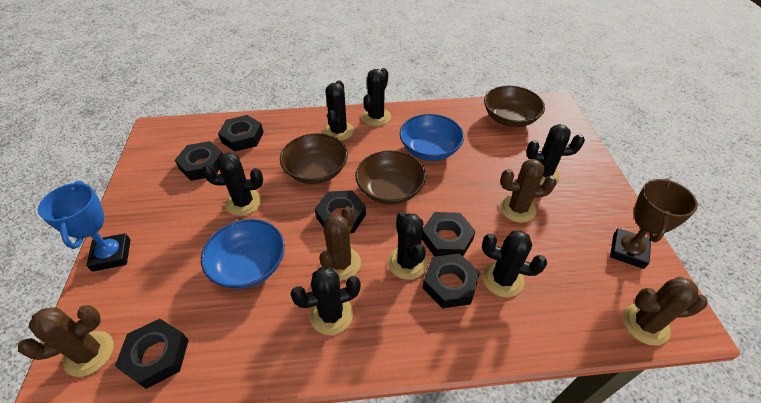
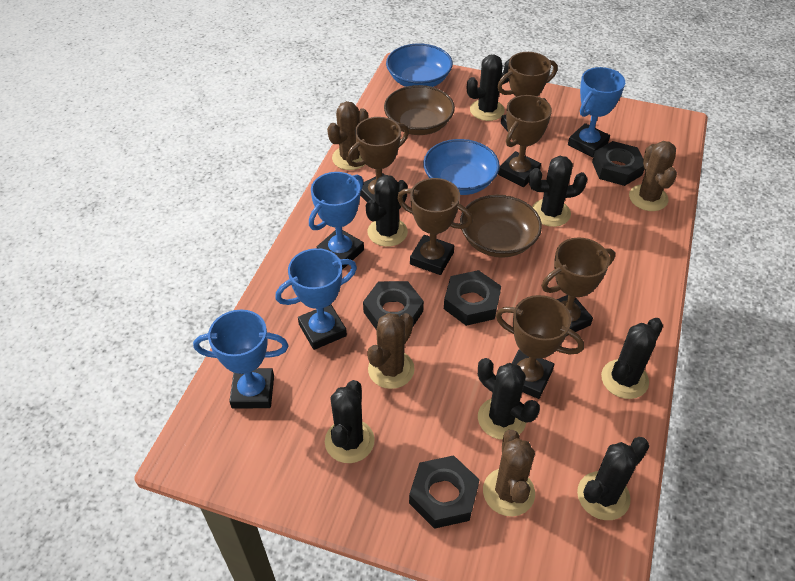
black nut: 6 -> 4
blue trophy: 1 -> 4
brown bowl: 3 -> 2
brown trophy: 1 -> 6

